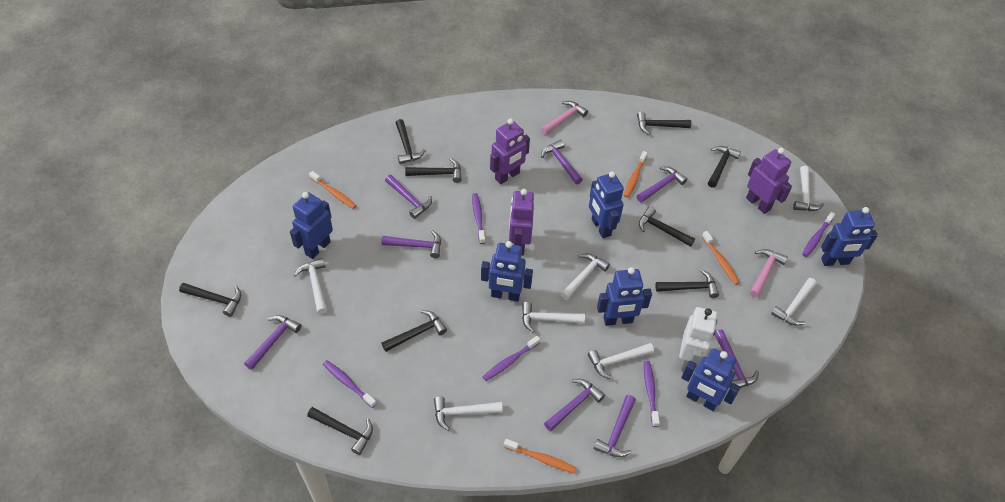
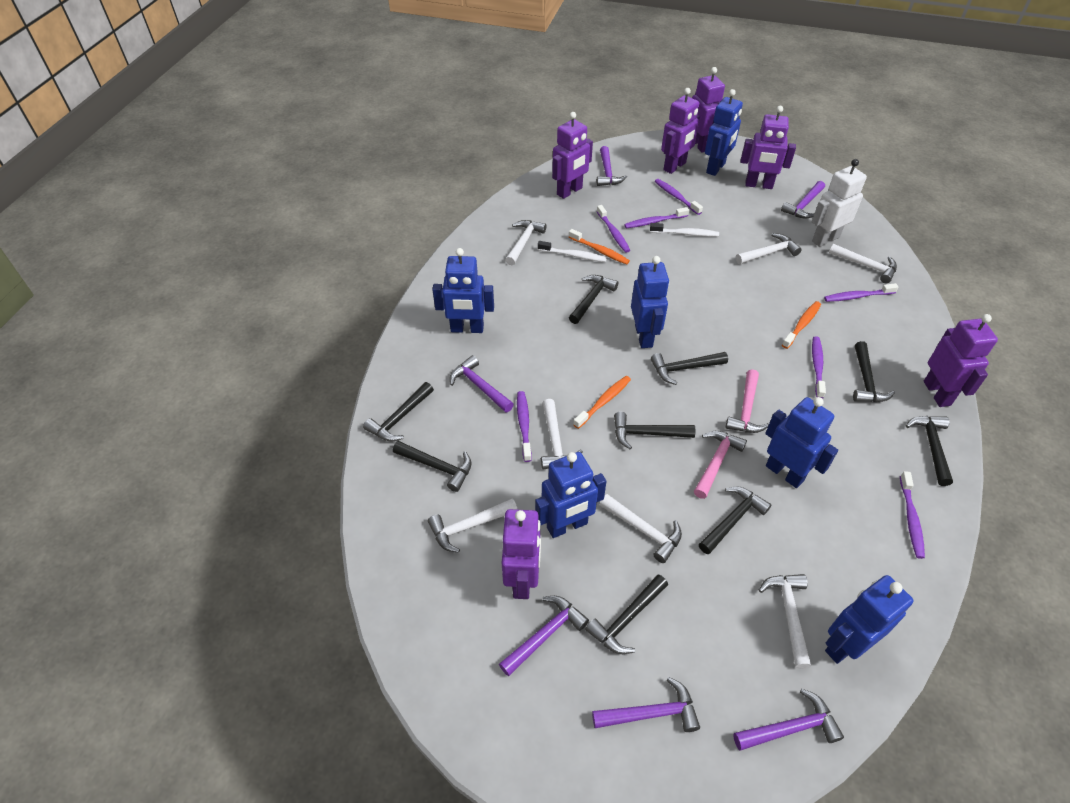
orange toothbrush: 4 -> 3
purple hammer: 8 -> 6
purple robot: 3 -> 6
purple toothbrush: 5 -> 7
white toothbrush: 0 -> 2

